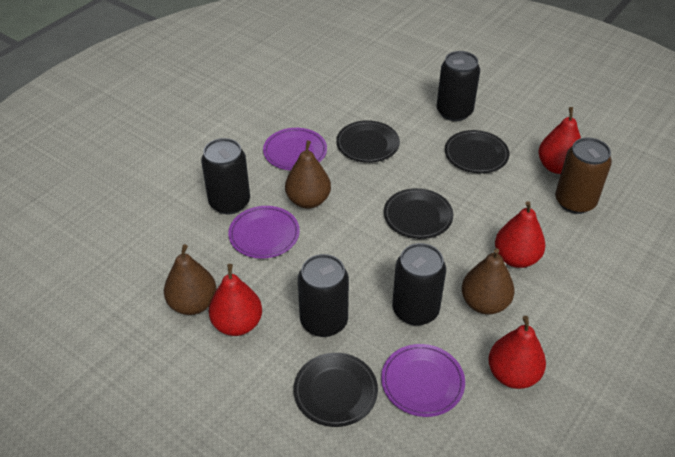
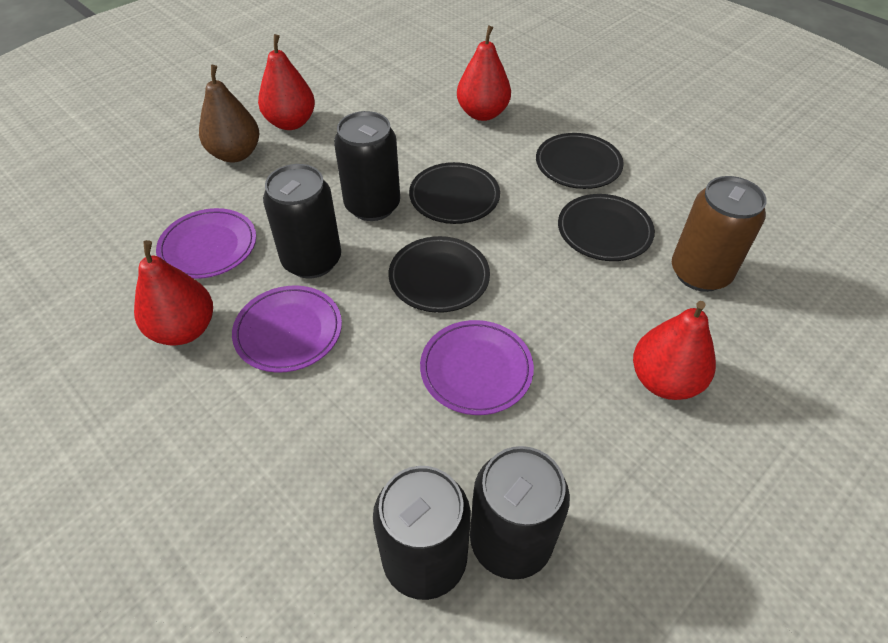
brown pear: 3 -> 1

